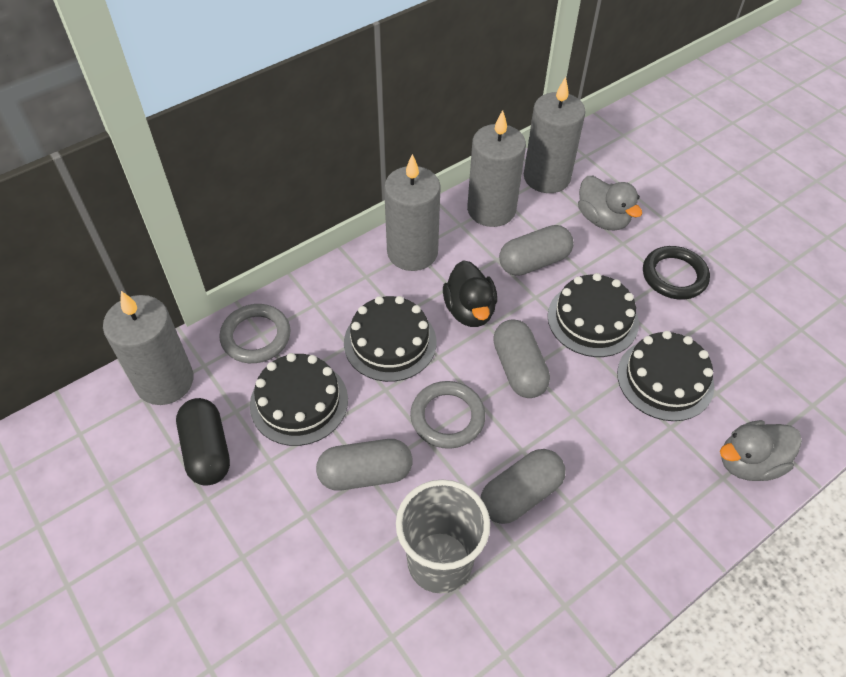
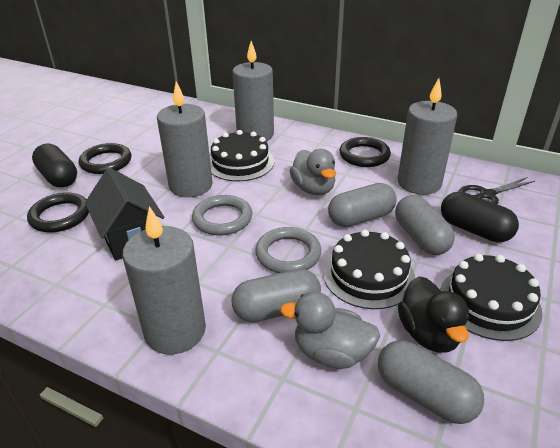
black cake: 4 -> 3
black capsule: 1 -> 2
black house: 0 -> 1
black ring: 1 -> 3
black scissors: 0 -> 1
grey cup: 1 -> 0

